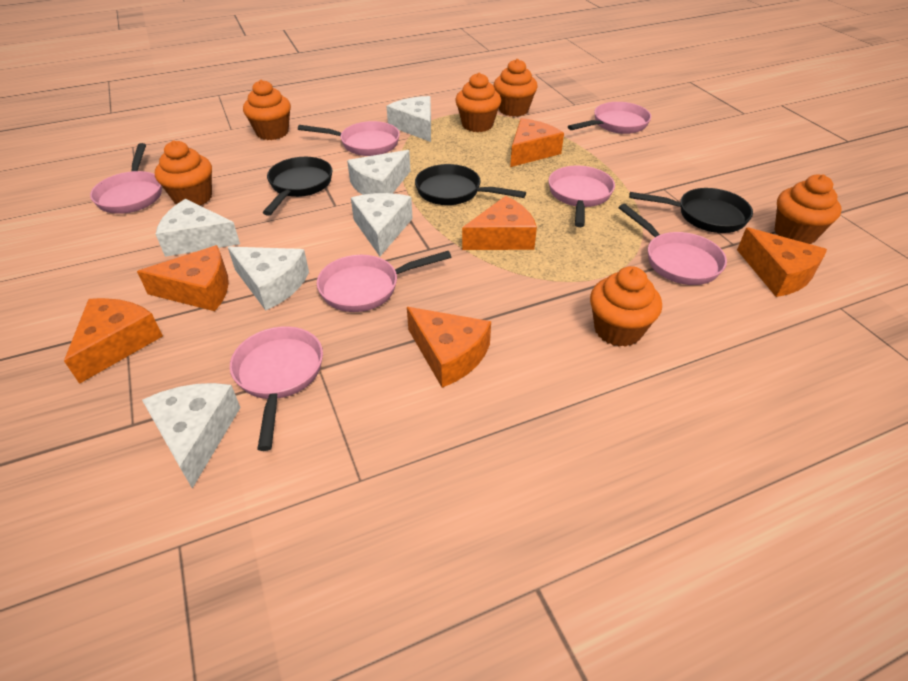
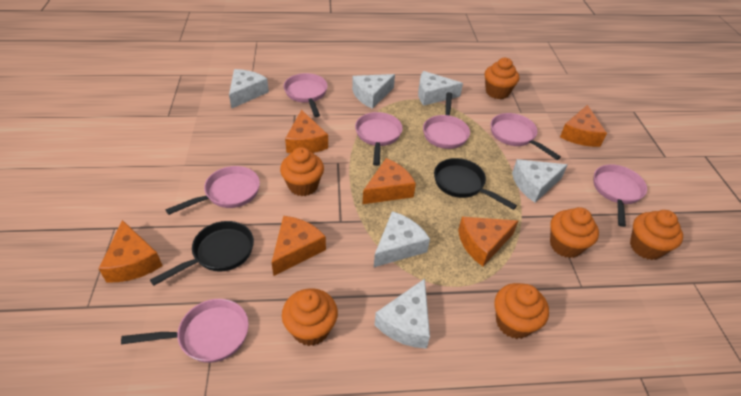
black pan: 3 -> 2

